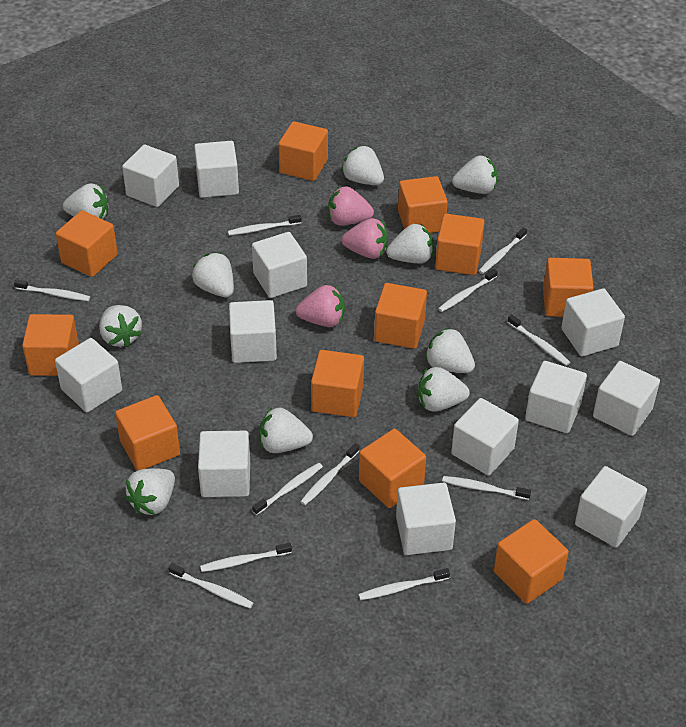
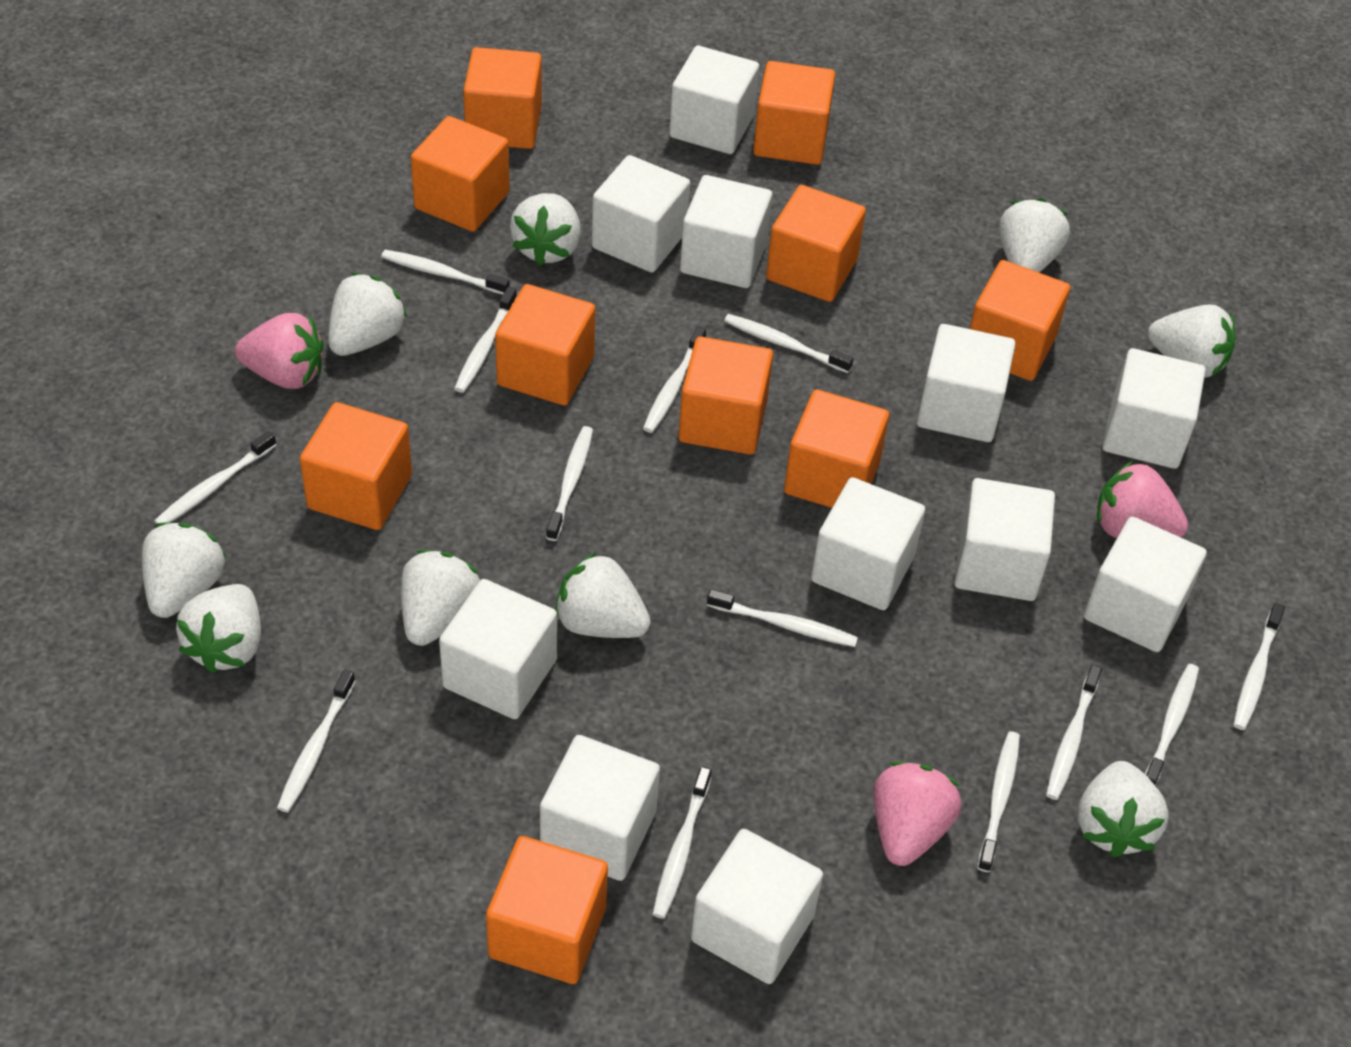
orange cube: 11 -> 10
white cube: 12 -> 11
white strawberry: 10 -> 9
white toothbrush: 11 -> 13

